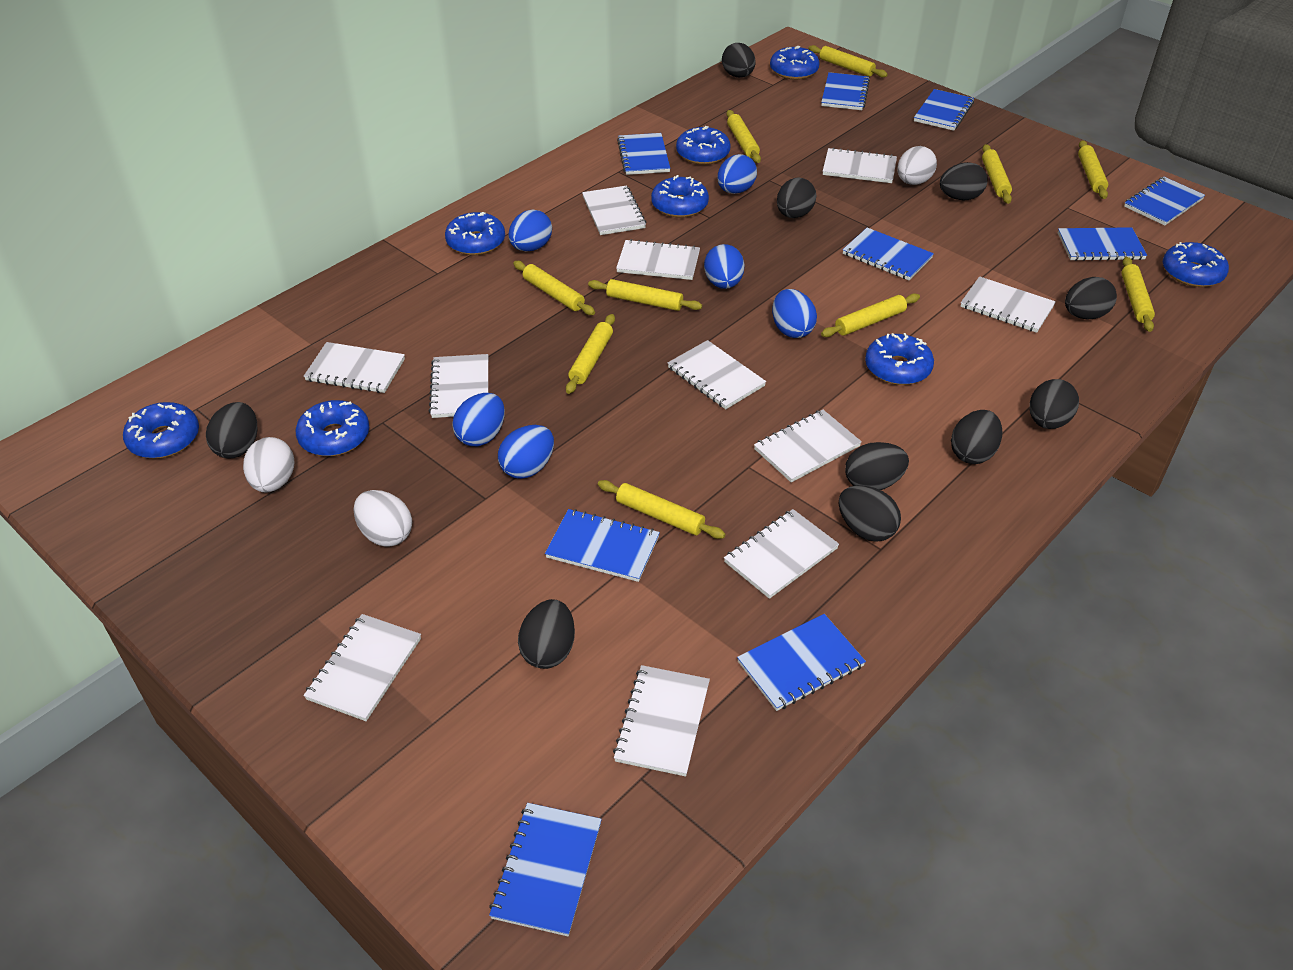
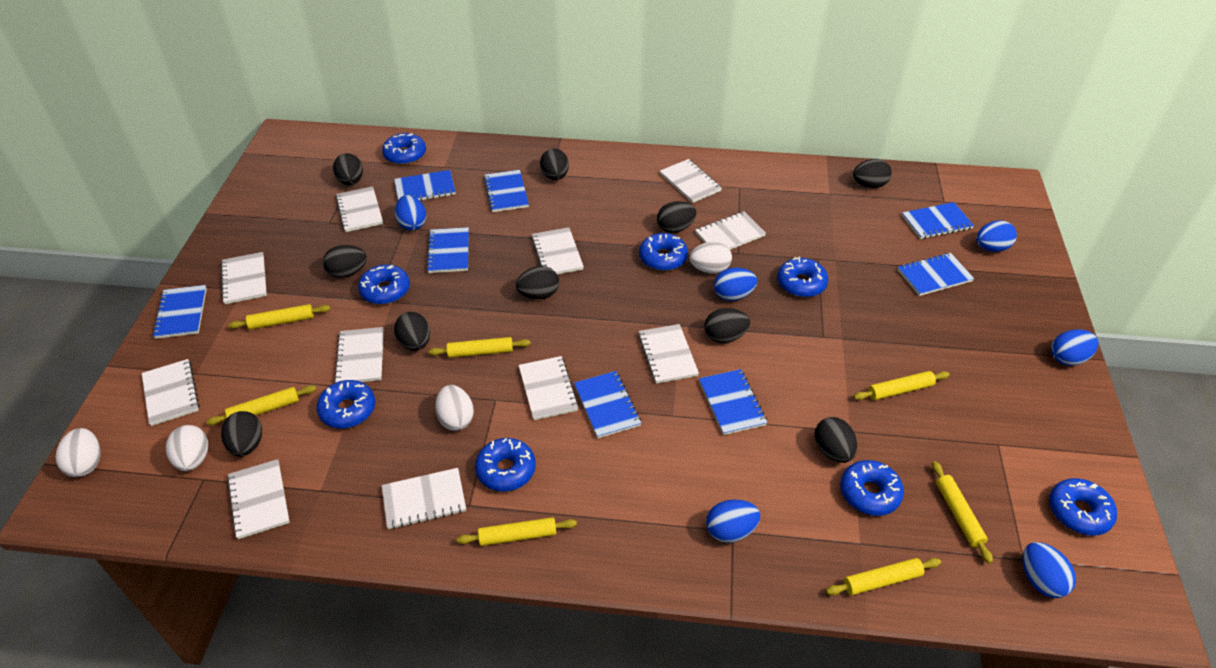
blue notebook: 9 -> 8
white egg: 3 -> 4
yellow rolling pin: 10 -> 7

